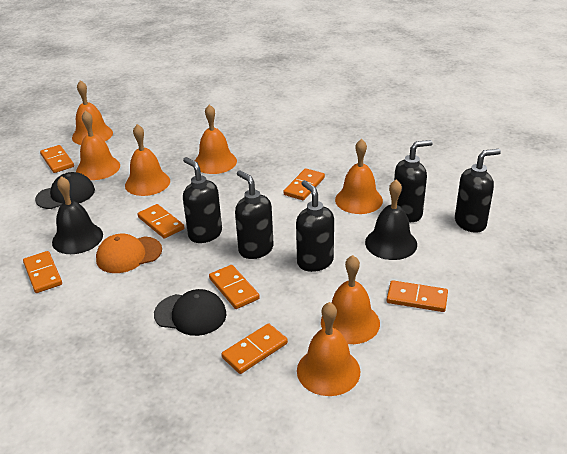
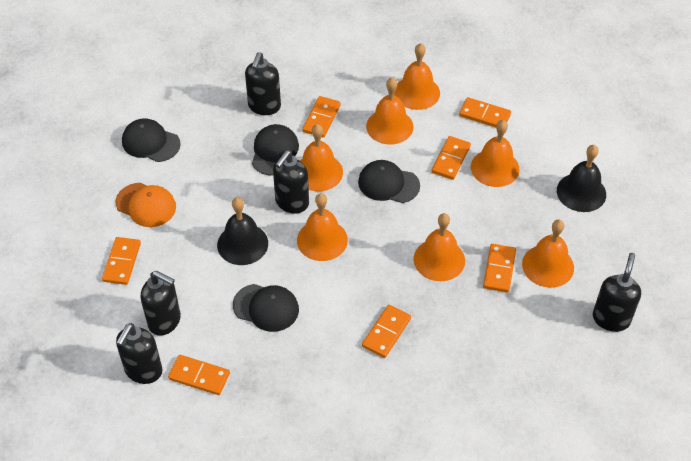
black cap: 2 -> 4

